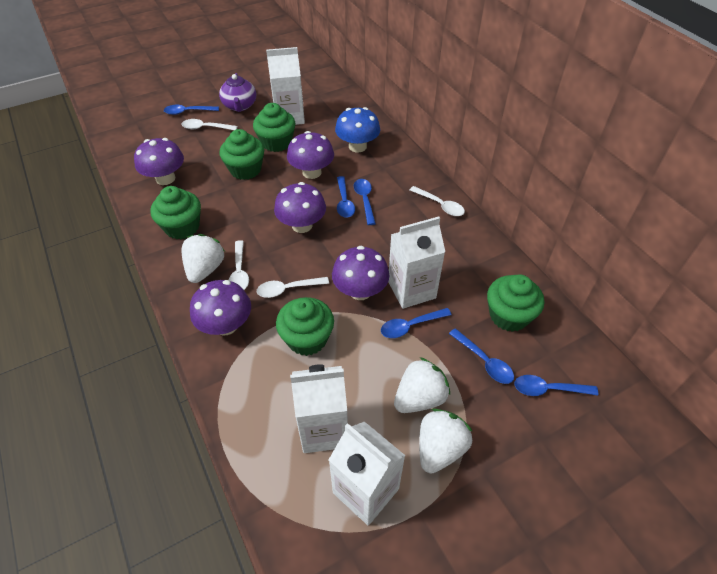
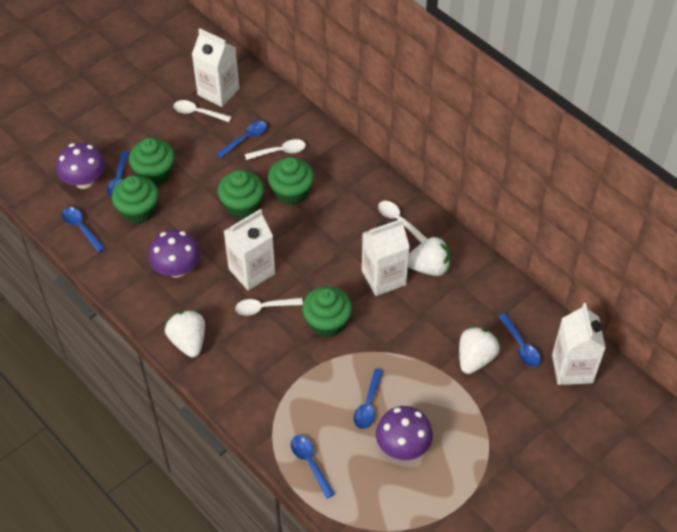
blue mushroom: 1 -> 0
purple mushroom: 5 -> 3
purple teapot: 1 -> 0

